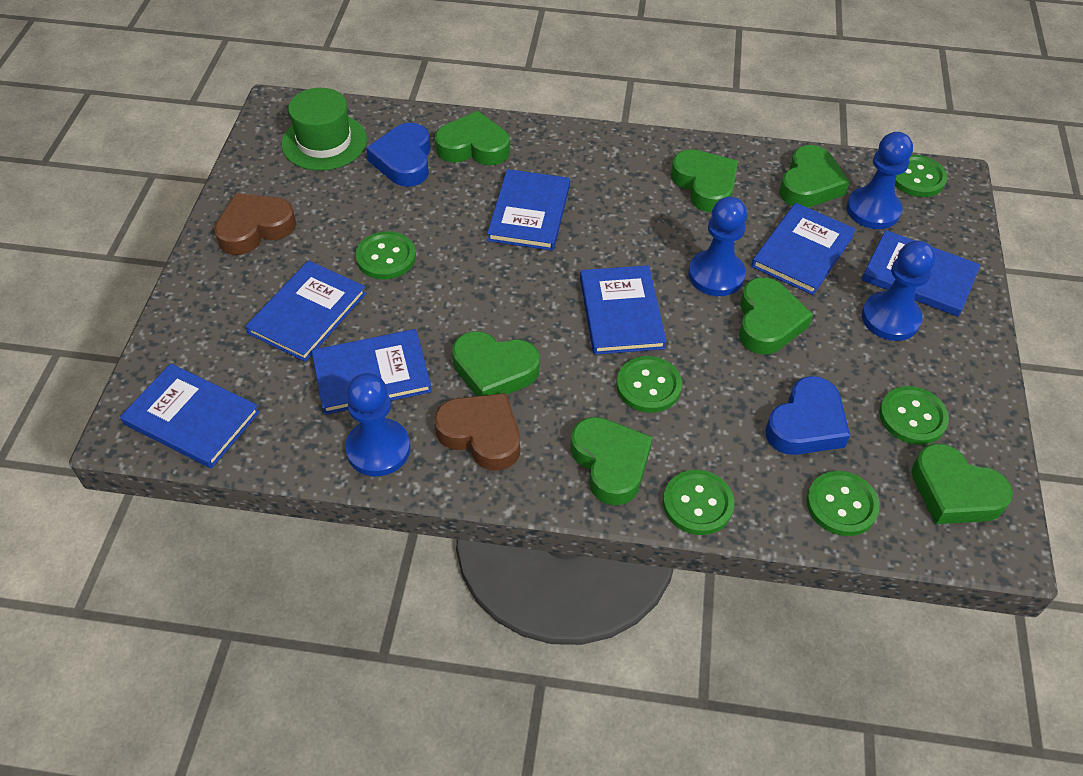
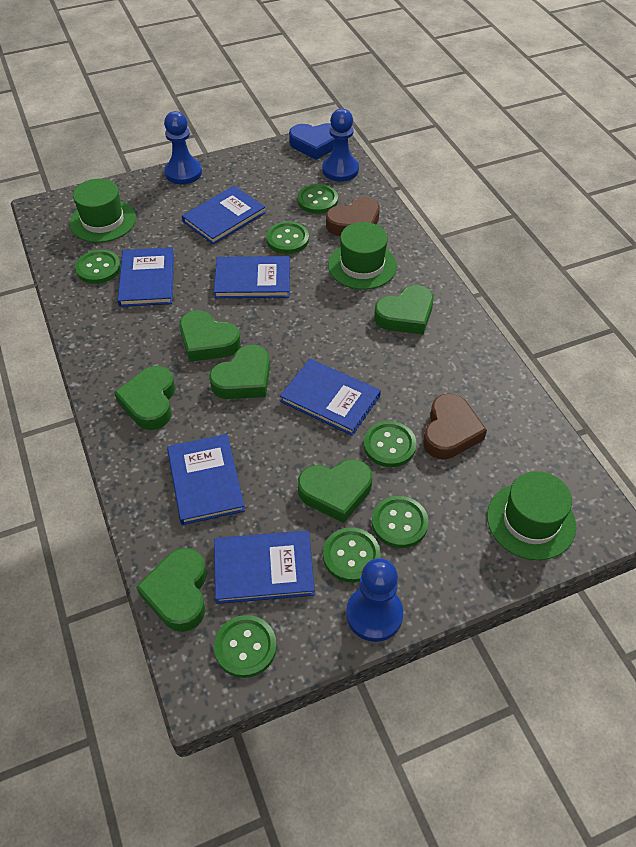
blue book: 7 -> 6
blue heart: 2 -> 1
blue pawn: 4 -> 3
green button: 6 -> 7
green hat: 1 -> 3
green heart: 7 -> 6

